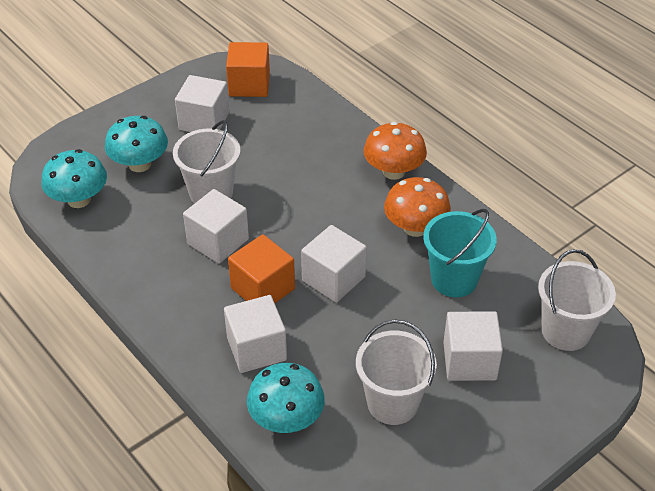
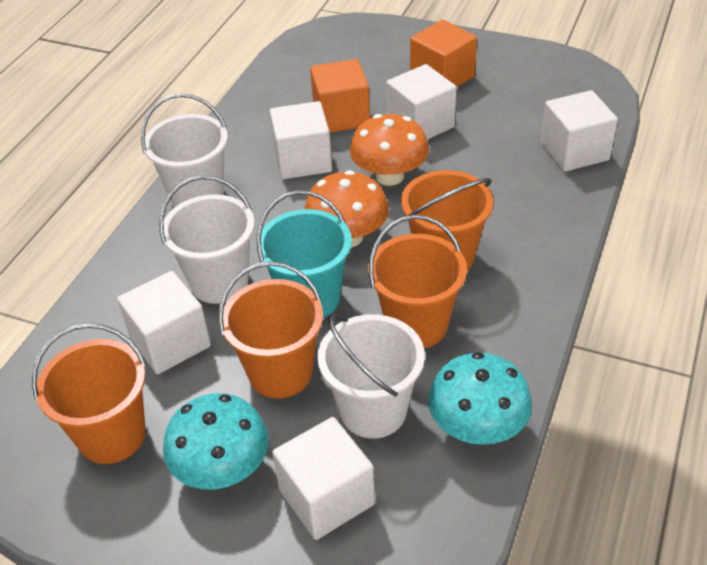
orange bucket: 0 -> 4
turquoise mushroom: 3 -> 2

